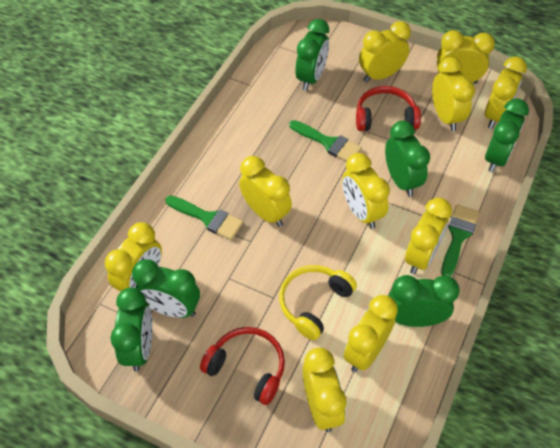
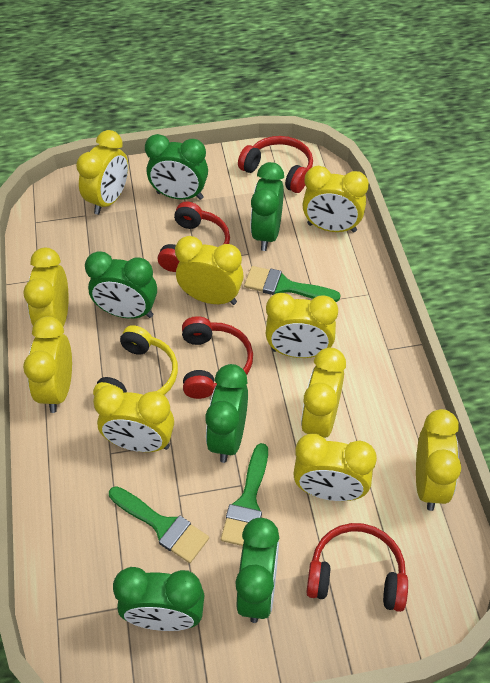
red headphones: 2 -> 4

